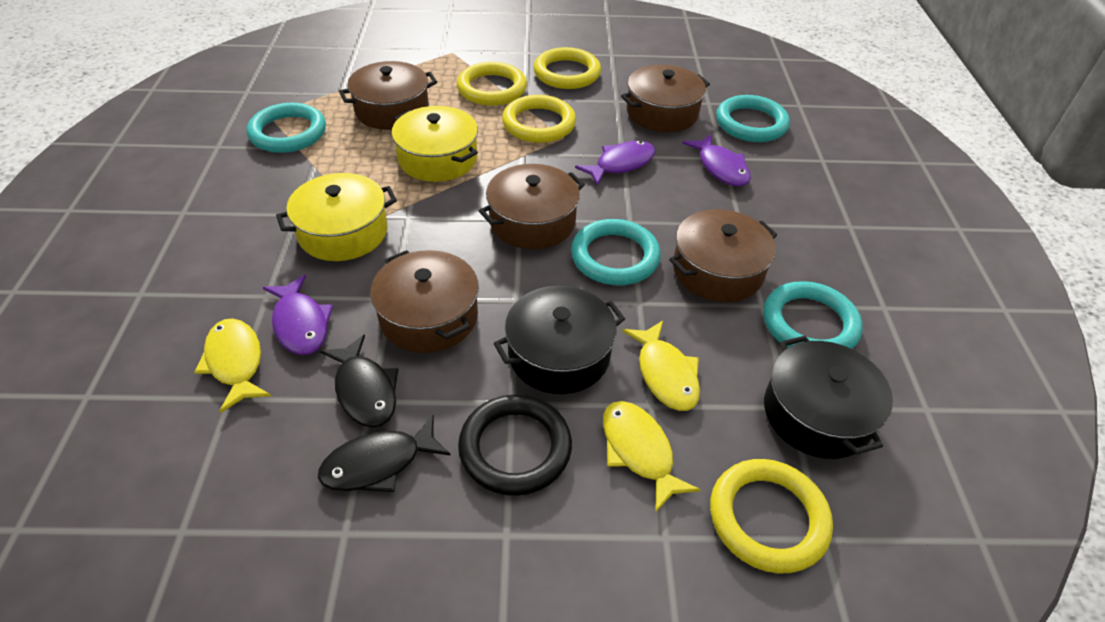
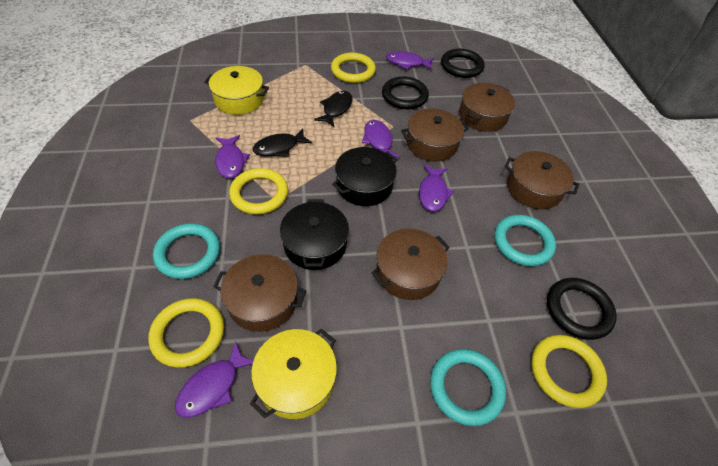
black ring: 1 -> 3
purple fish: 3 -> 5
turquoise ring: 4 -> 3
yellow fish: 3 -> 0

